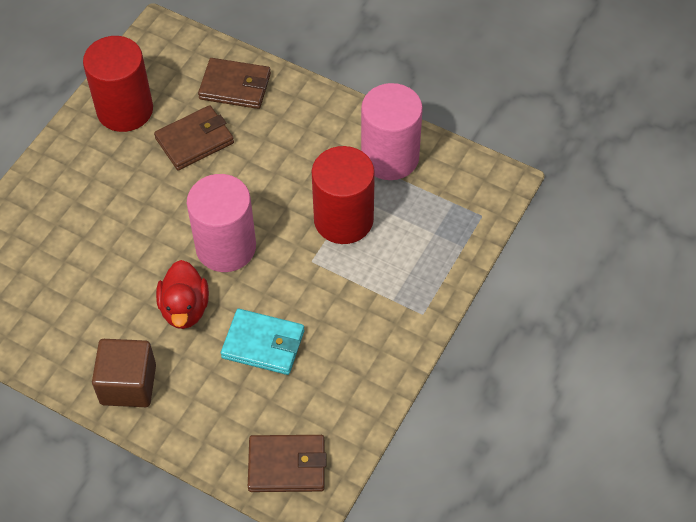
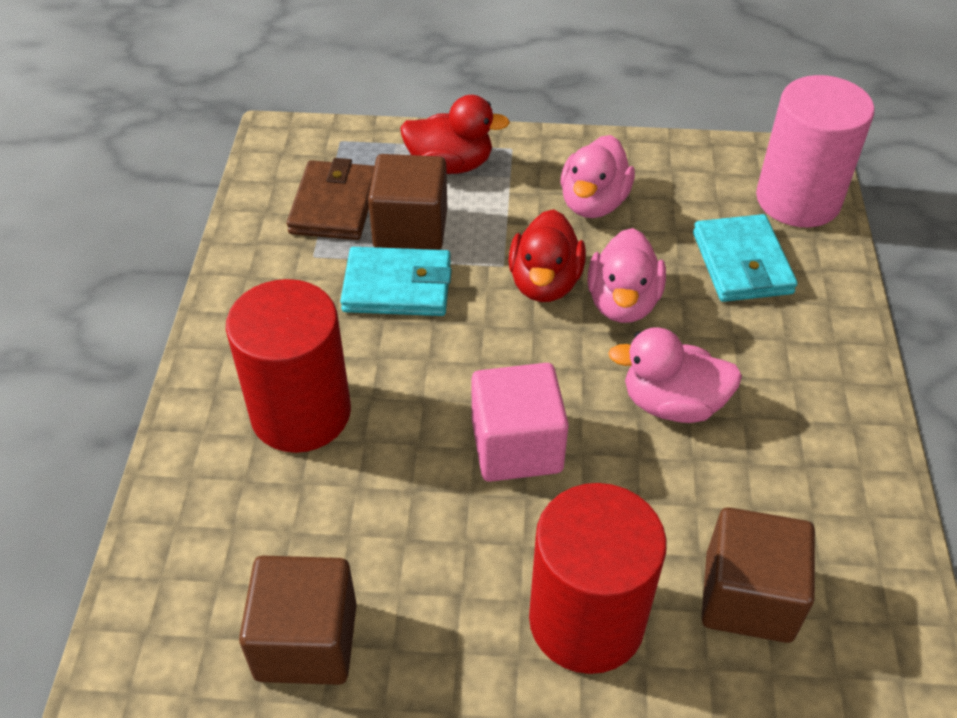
brown cube: 1 -> 3
brown wallet: 3 -> 1
pink cube: 0 -> 1
pink cylinder: 2 -> 1
pink duck: 0 -> 3
red duck: 1 -> 2
turquoise wallet: 1 -> 2

